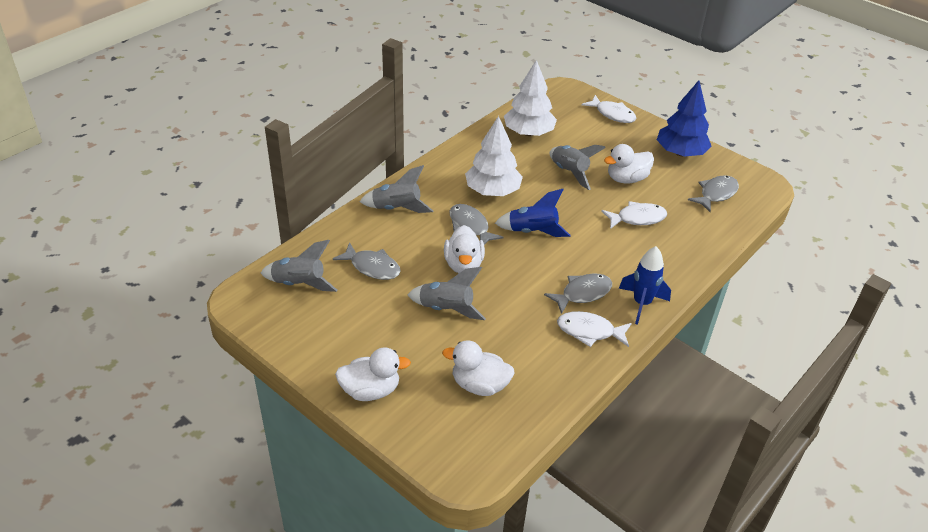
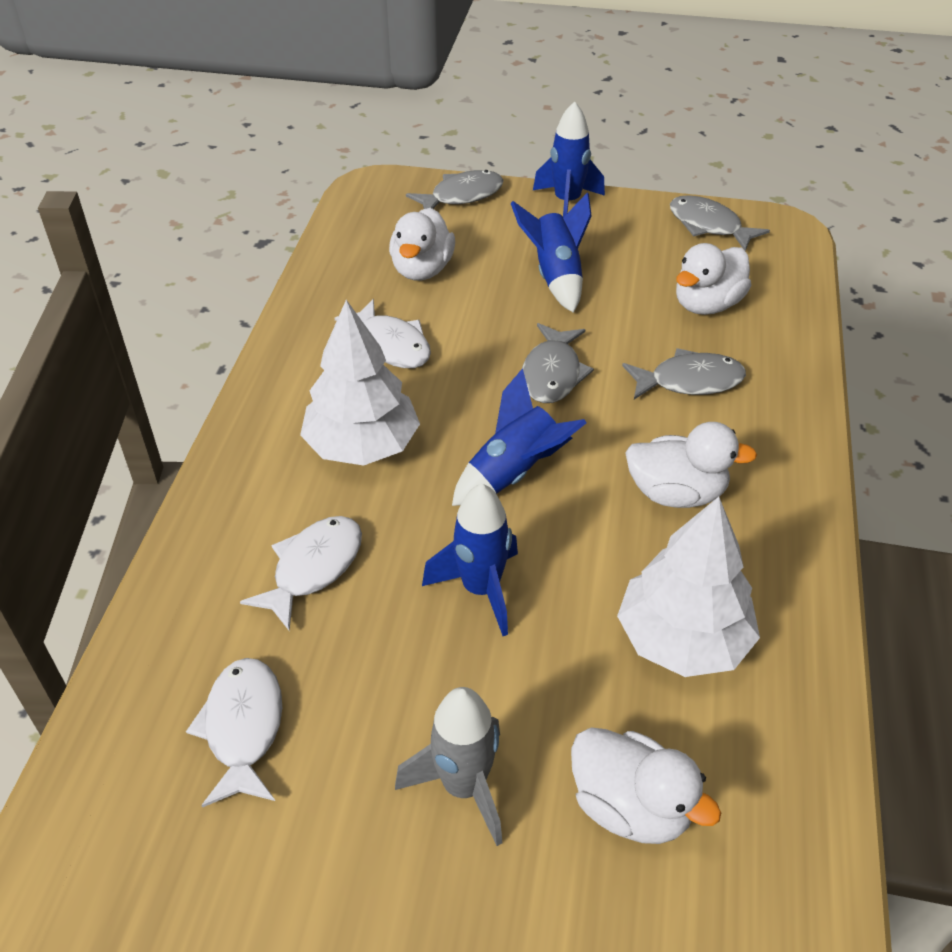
blue rocket: 2 -> 4
blue tree: 1 -> 0
grey rocket: 4 -> 1

